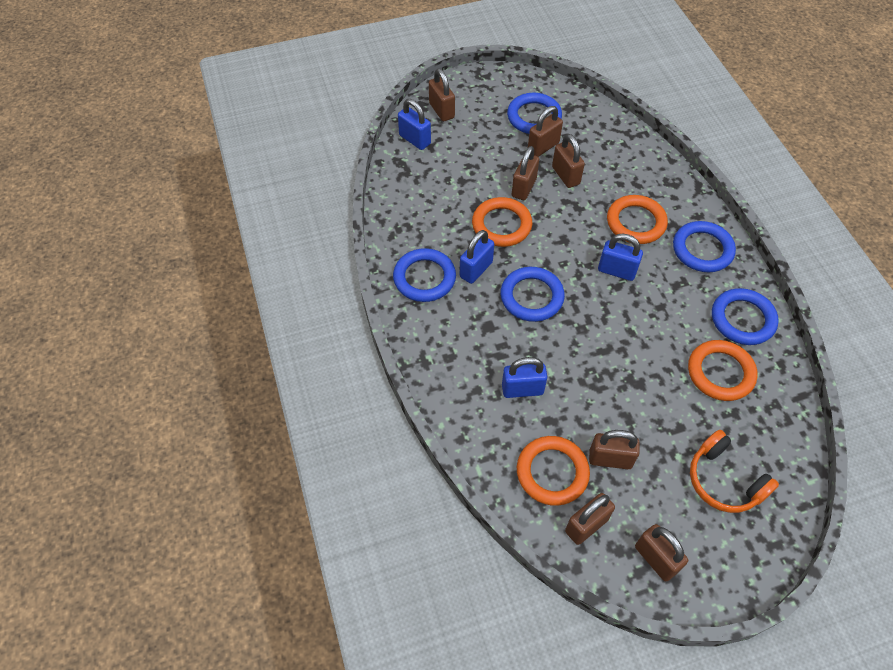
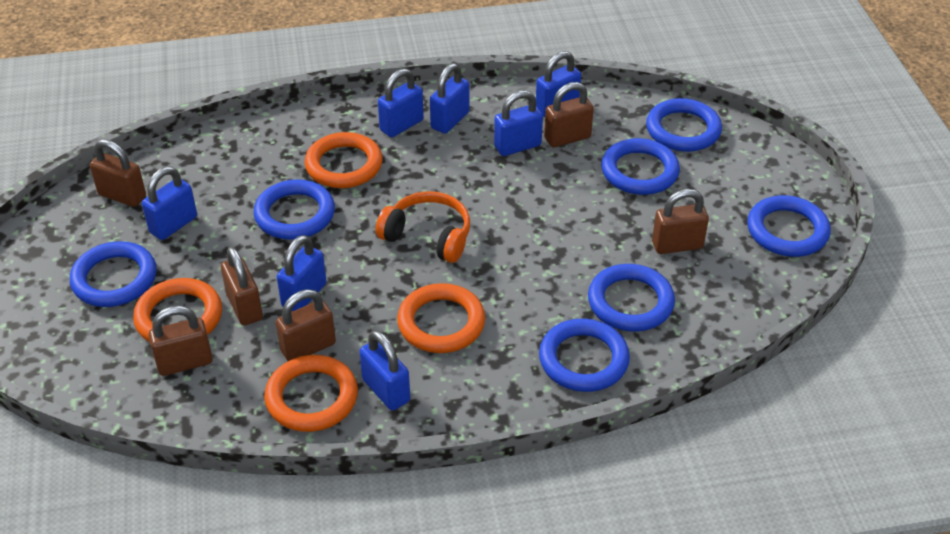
blue padlock: 4 -> 7
blue ring: 5 -> 7
brown padlock: 7 -> 6

